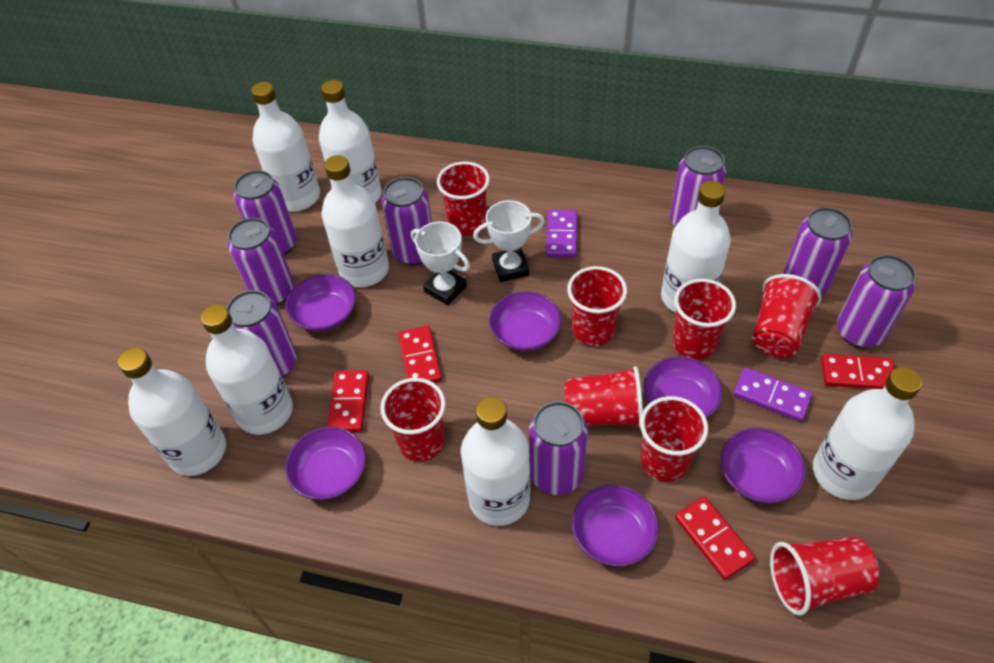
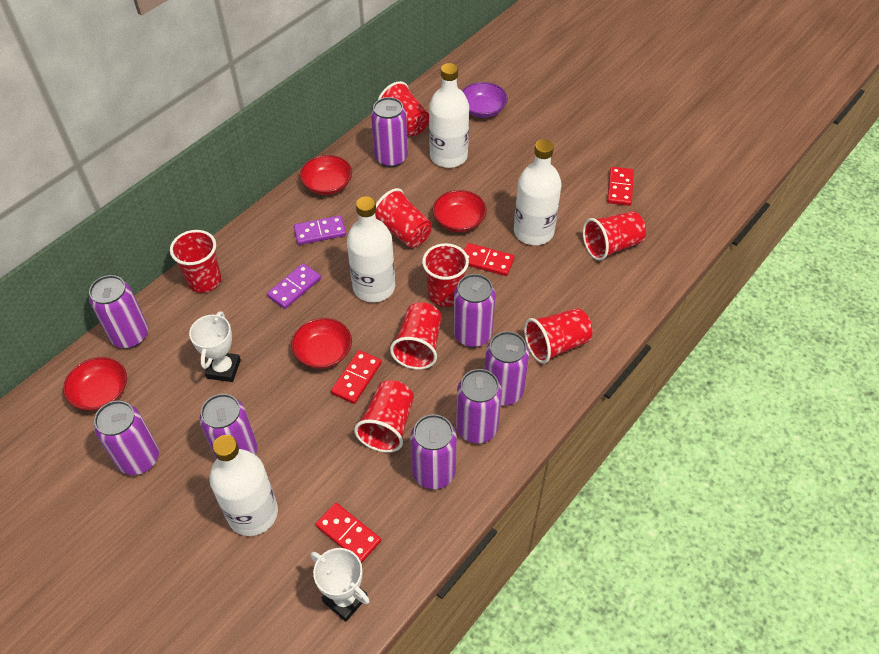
purple bowl: 6 -> 1
red bowl: 0 -> 4
white bottle: 8 -> 4

